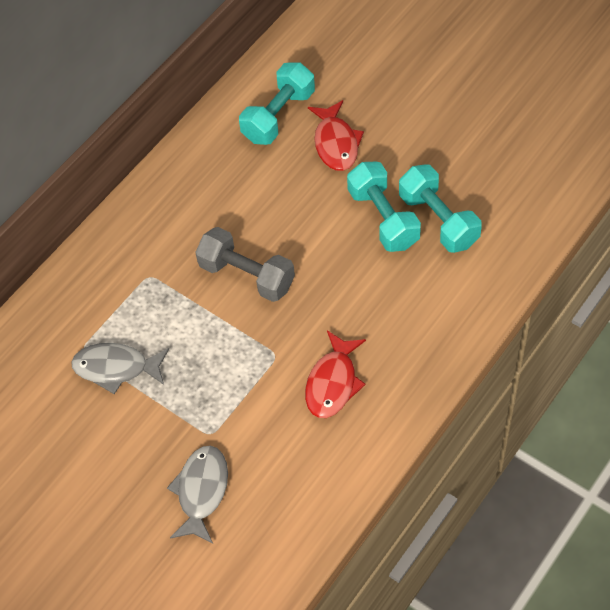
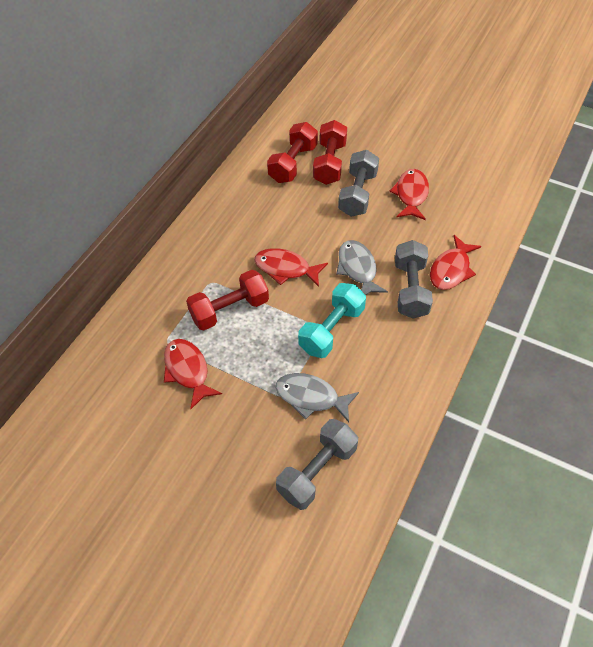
grey dumbbell: 1 -> 3
red dumbbell: 0 -> 3
red fish: 2 -> 4
turquoise dumbbell: 3 -> 1

